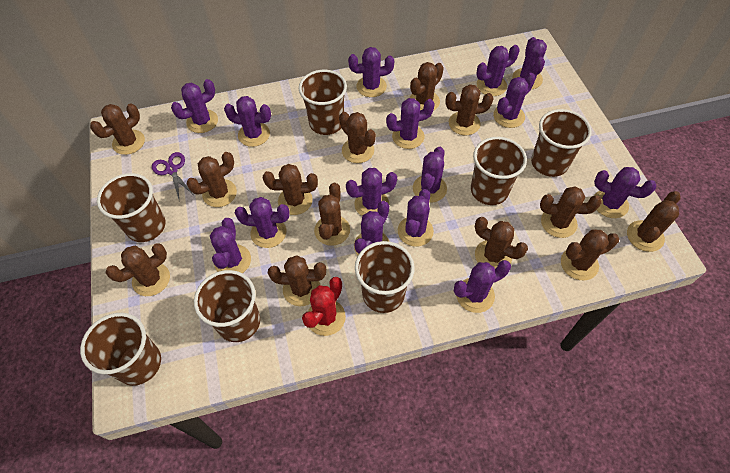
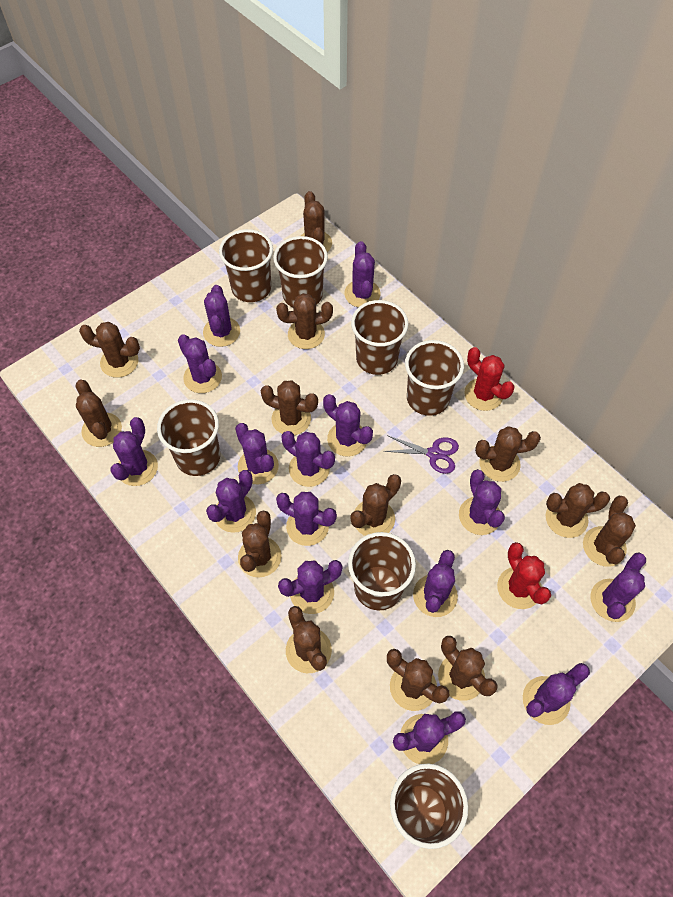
red cactus: 1 -> 2

